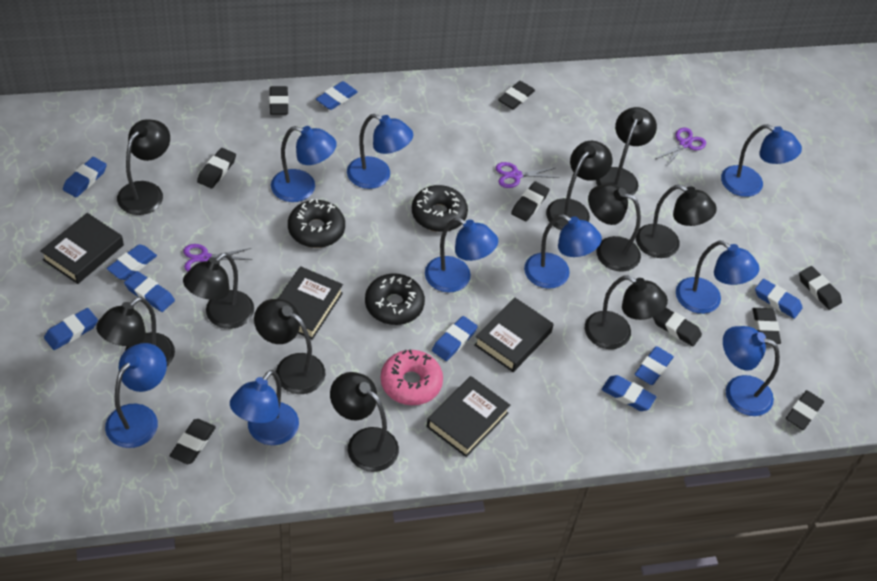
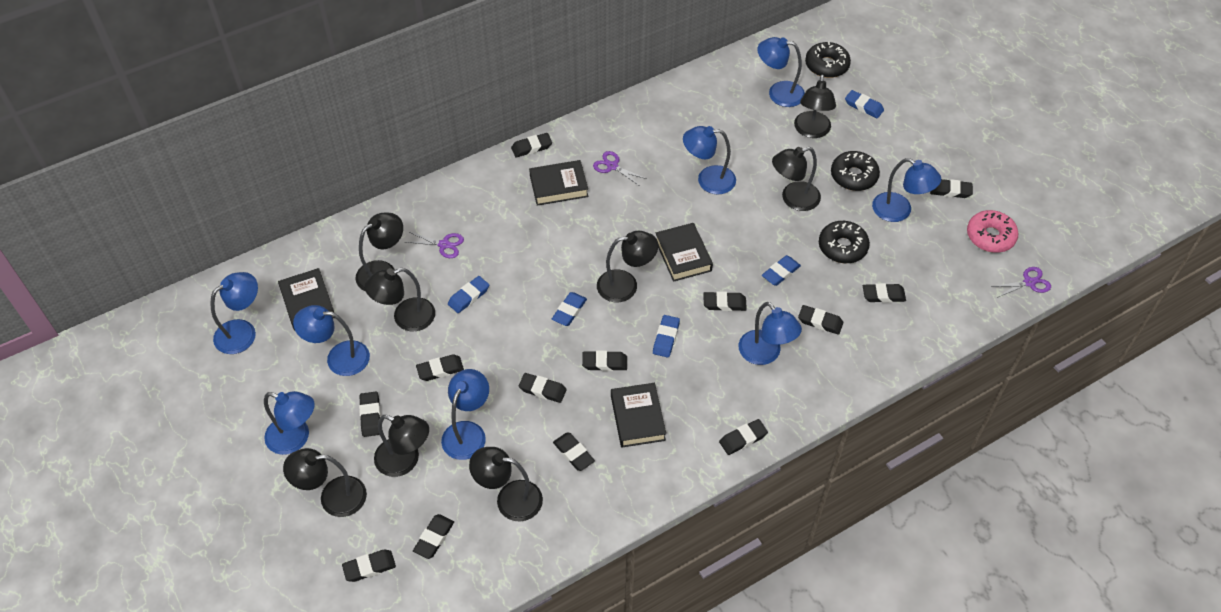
black eraser: 9 -> 13
black lamp: 10 -> 8
blue eraser: 9 -> 5
blue lamp: 9 -> 8

